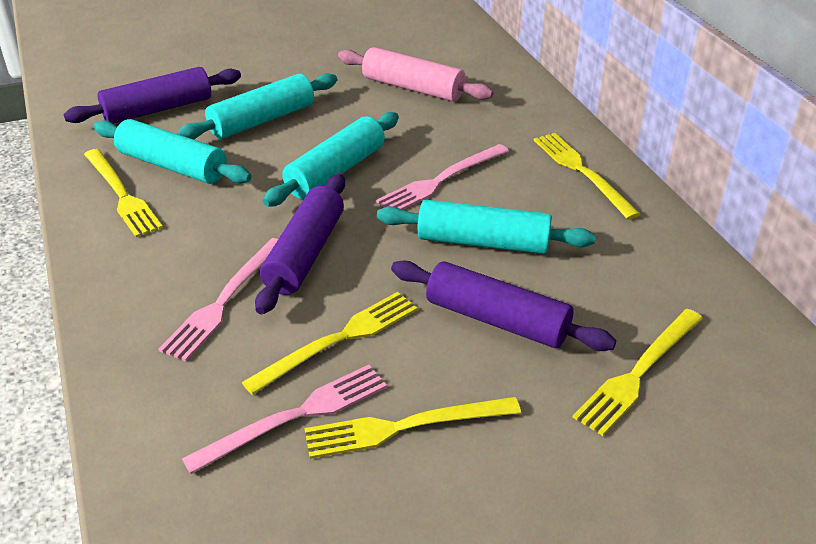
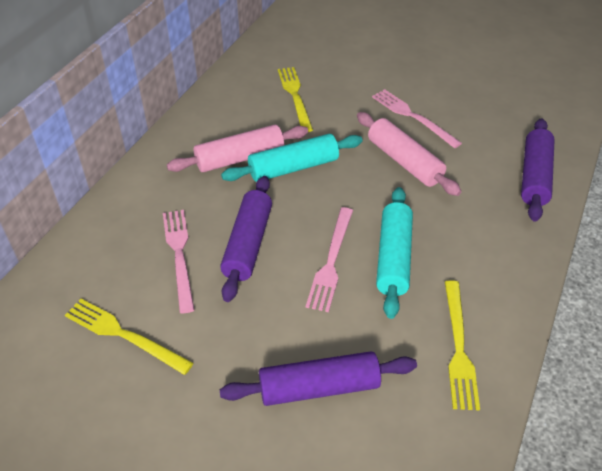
pink rolling pin: 1 -> 2
turquoise rolling pin: 4 -> 2
yellow fork: 5 -> 3

